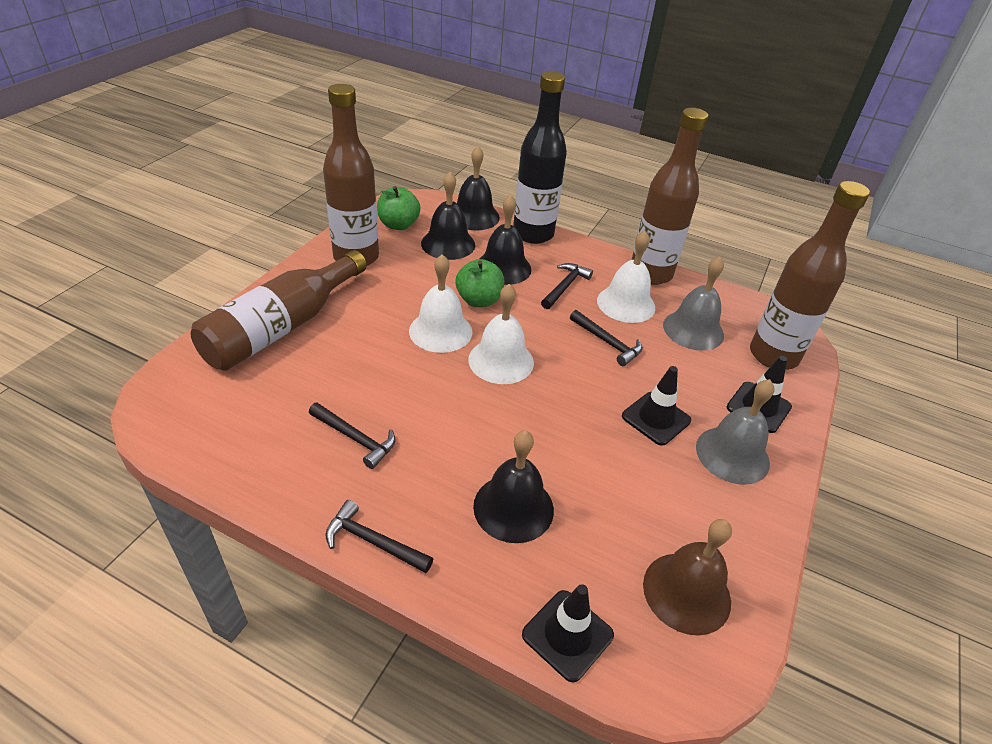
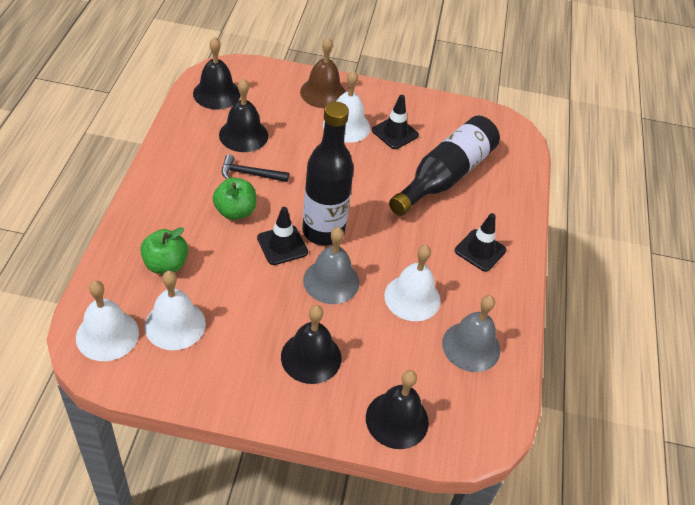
black bottle: 1 -> 2
black hammer: 4 -> 1
brown bottle: 4 -> 0
white bell: 3 -> 4

